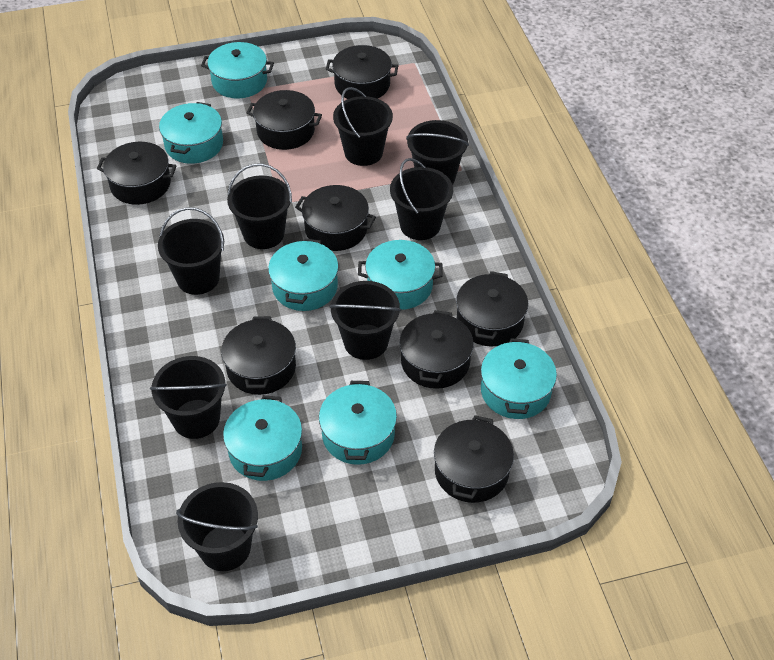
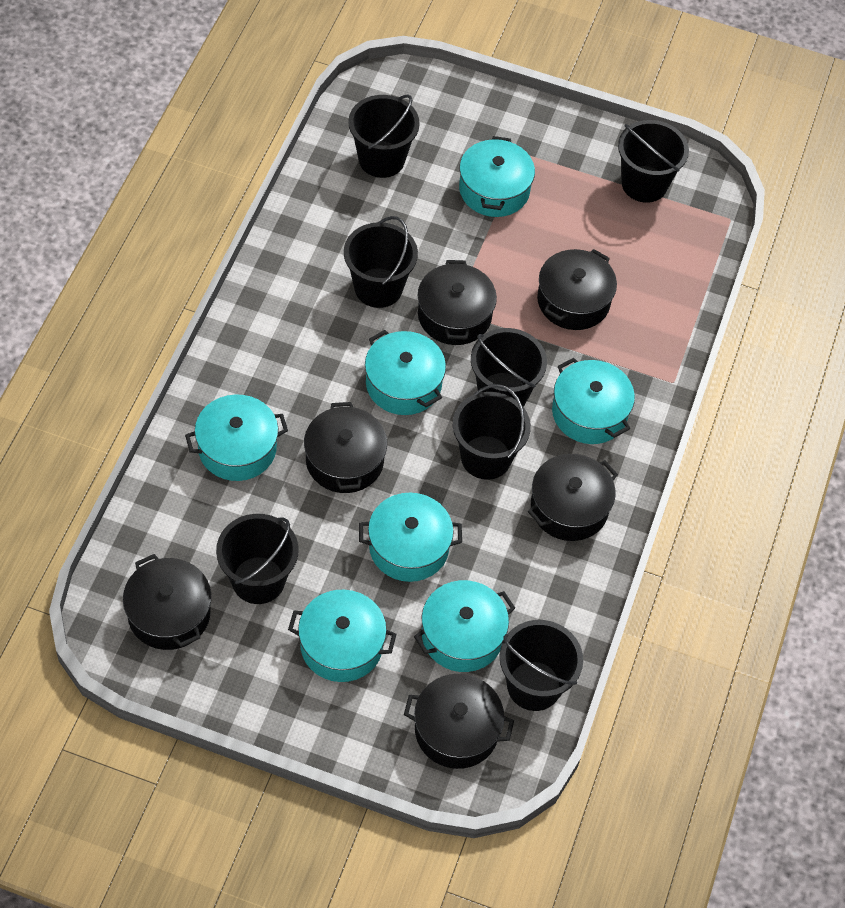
black bucket: 8 -> 7
black pot: 8 -> 6

